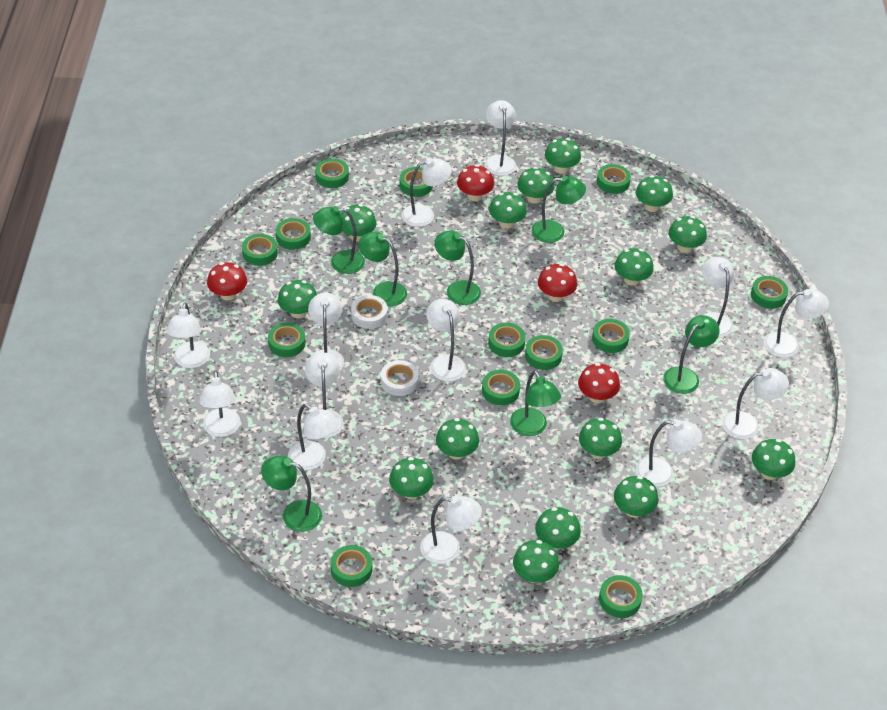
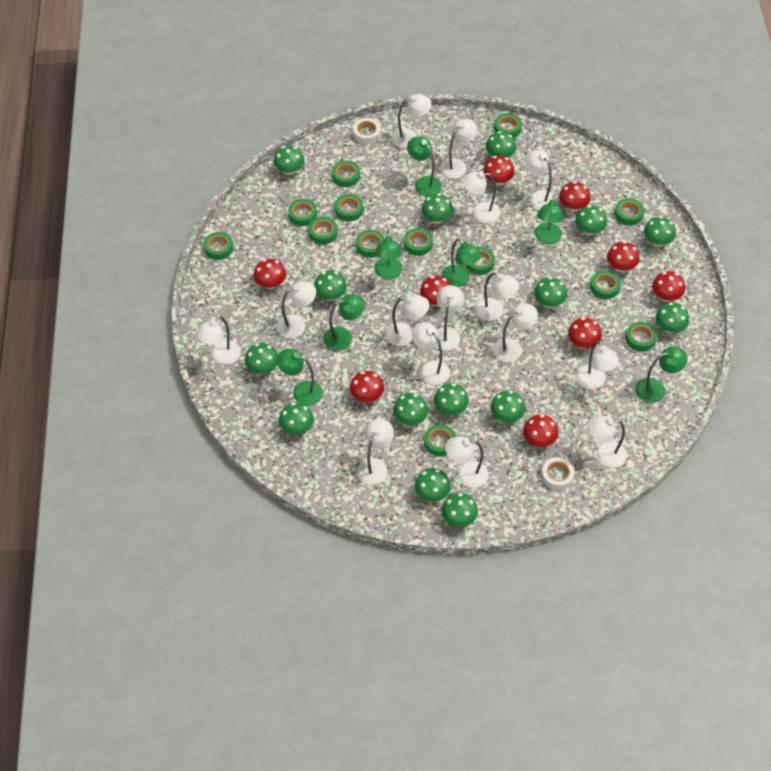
red mushroom: 4 -> 9
white lamp: 13 -> 15

